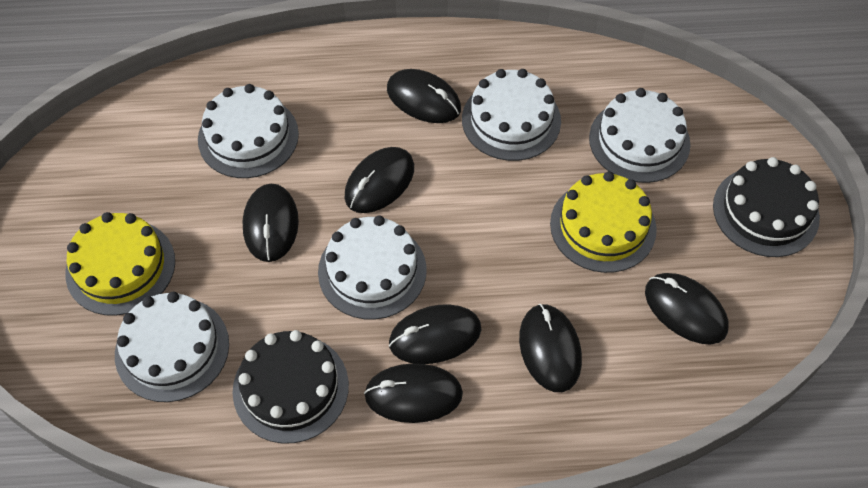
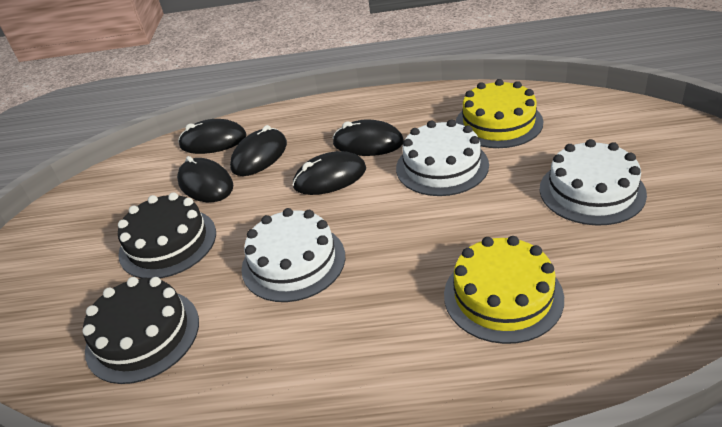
black mouse: 7 -> 5
white cake: 5 -> 3

